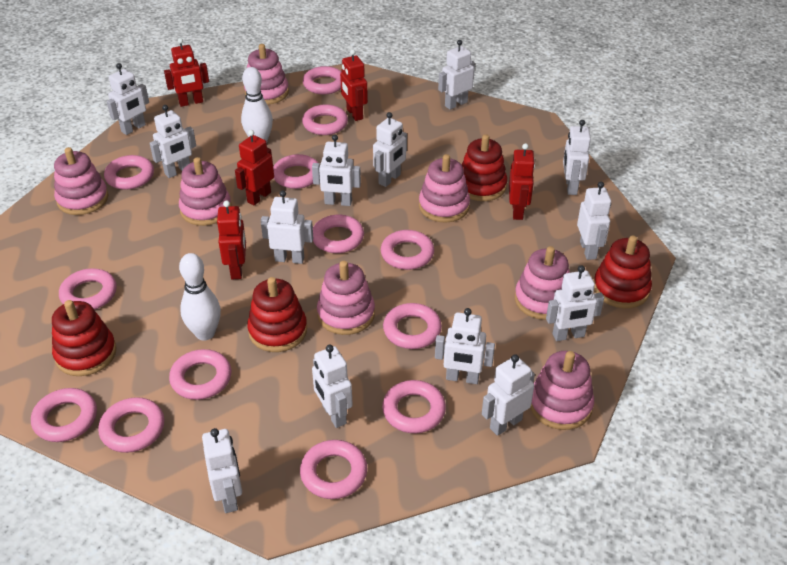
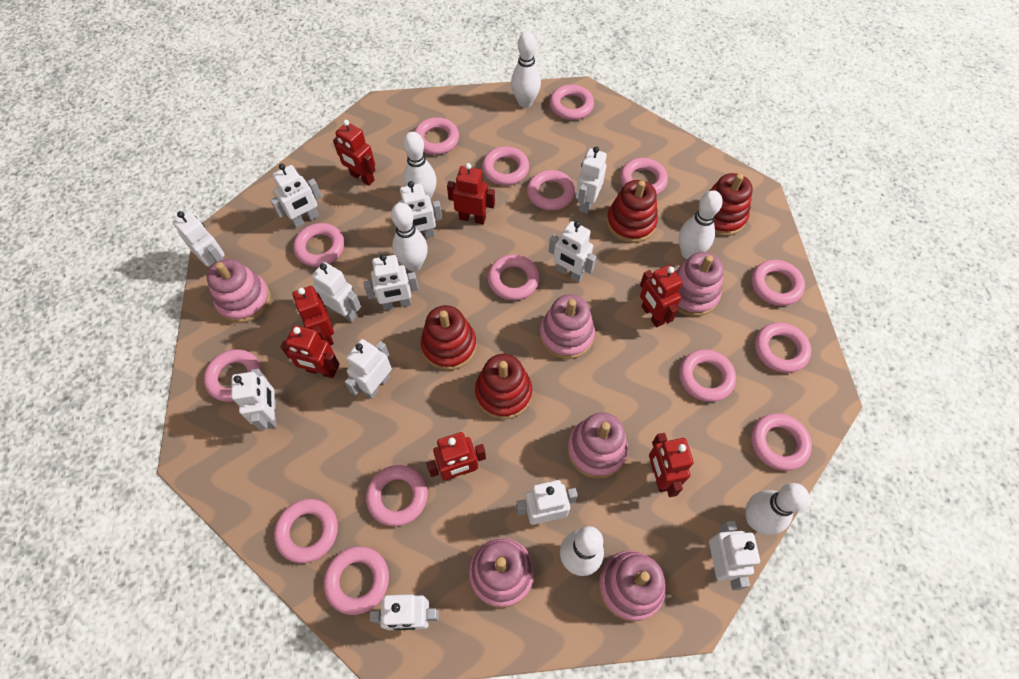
pink ring: 13 -> 15
pink stacking toy: 7 -> 6
red robot: 5 -> 7
white bowling pin: 2 -> 6
white robot: 13 -> 12

